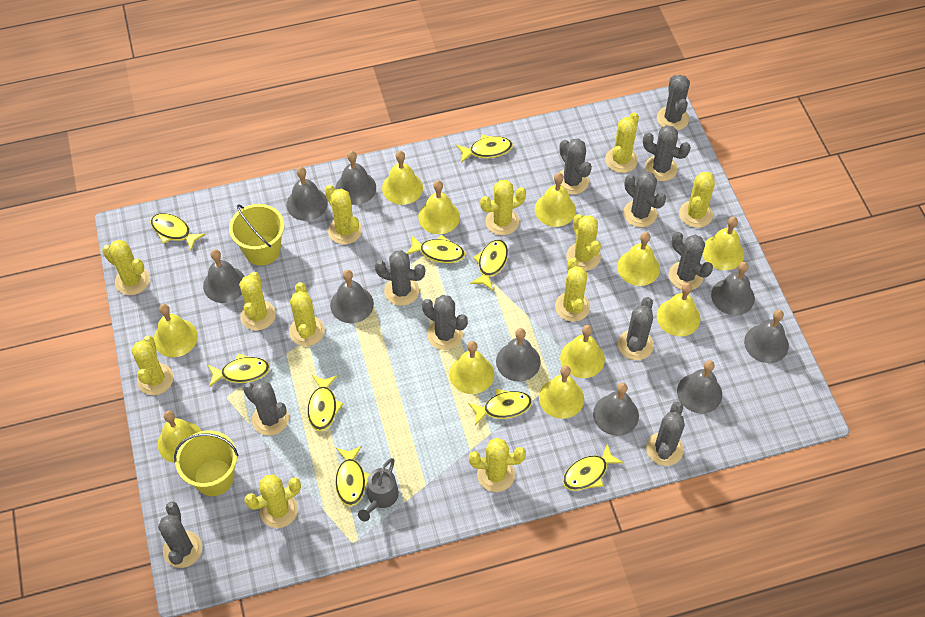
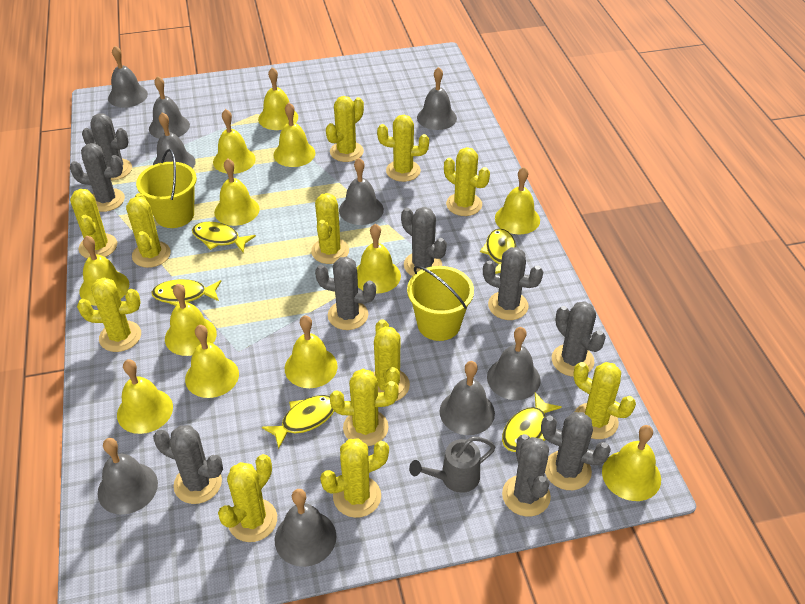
grey cactus: 11 -> 9
yellow bell: 11 -> 12
yellow fish: 9 -> 5

